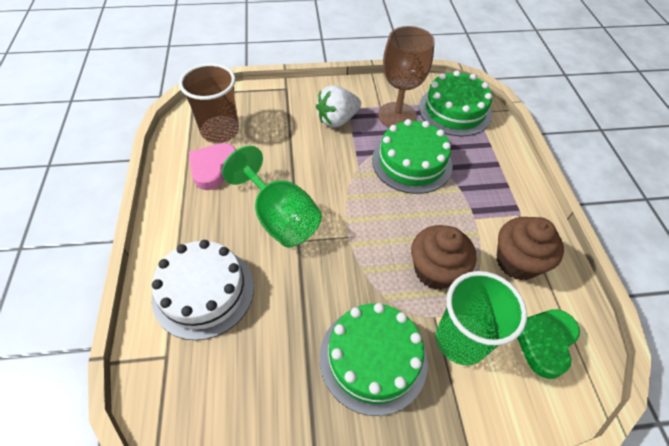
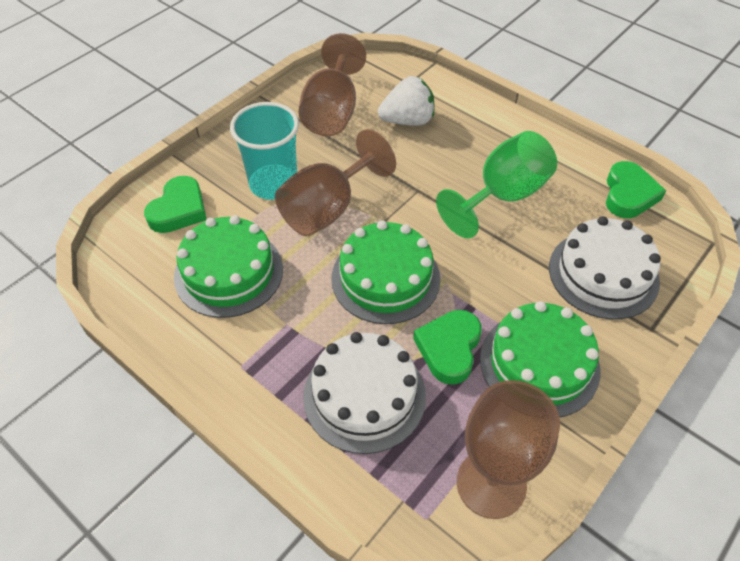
brown cup: 1 -> 0
brown cupcake: 2 -> 0
brown goblet: 1 -> 3
green cup: 1 -> 0
green heart: 1 -> 3
pink heart: 1 -> 0
turquoise cup: 0 -> 1
white cake: 1 -> 2

